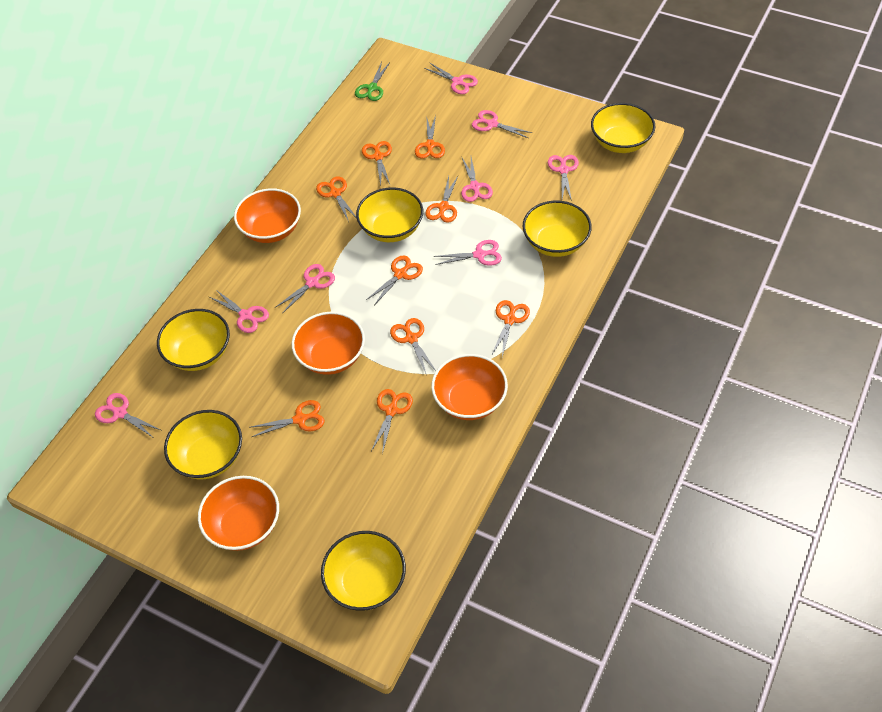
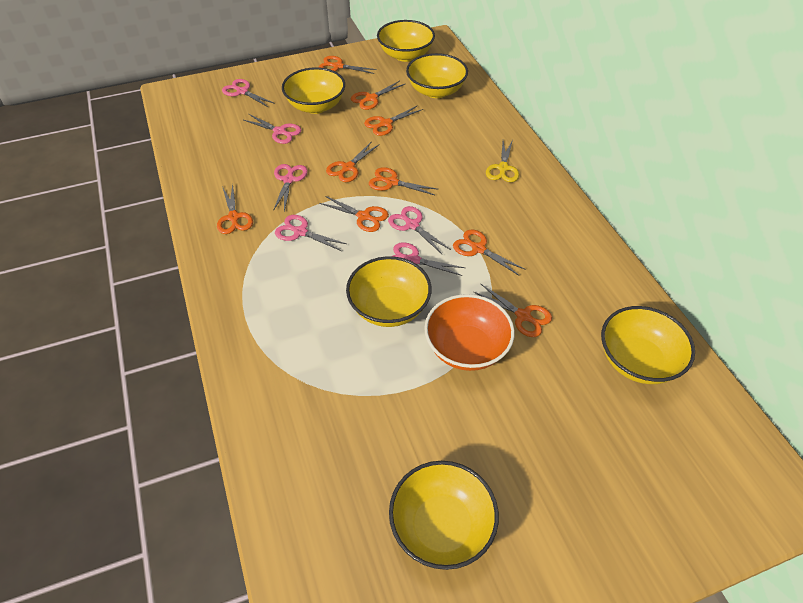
green scissors: 1 -> 0
orange bowl: 4 -> 1
pink scissors: 8 -> 6
yellow scissors: 0 -> 1

